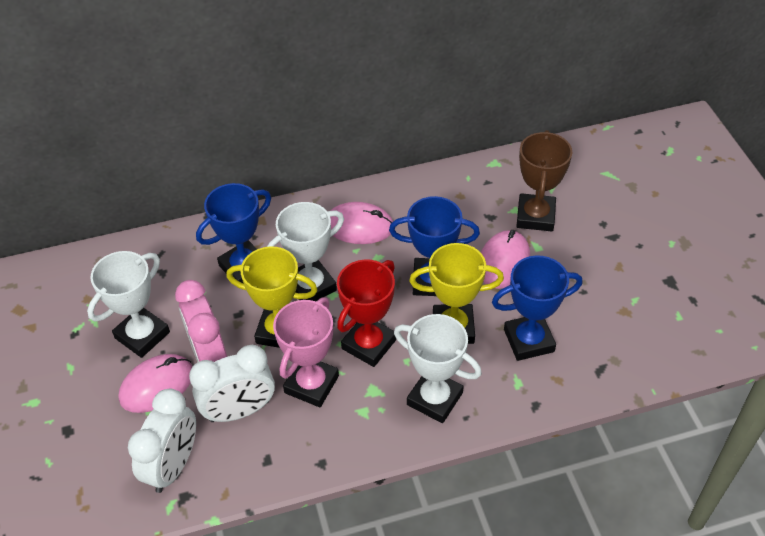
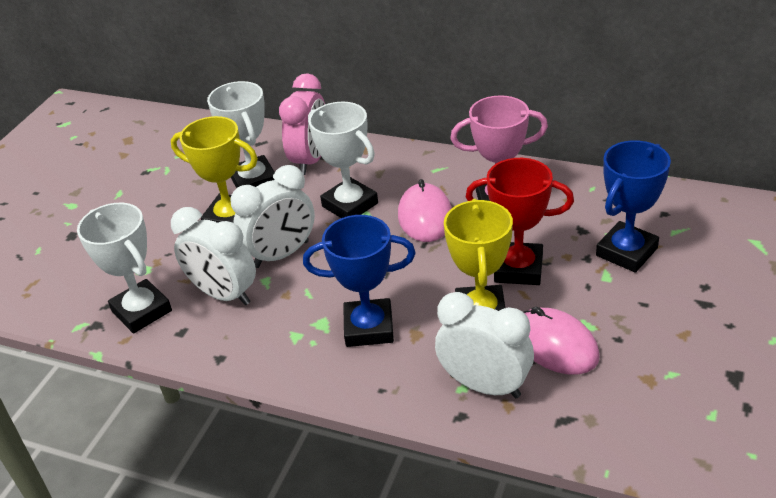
blue trophy: 3 -> 2
brown trophy: 1 -> 0
pink mouse: 3 -> 2
white clock: 2 -> 3

